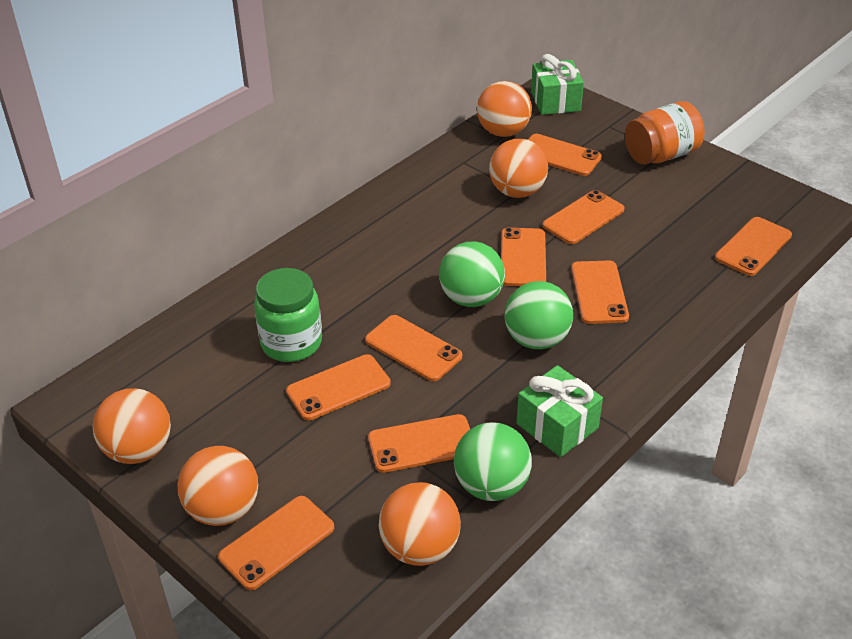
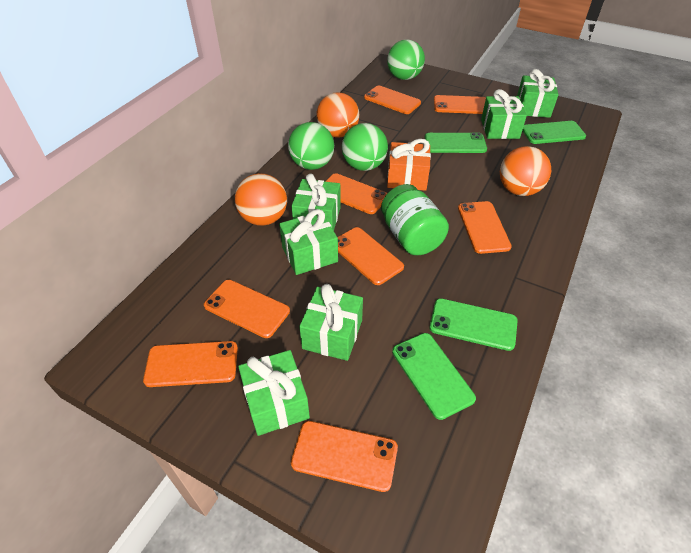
green gift: 2 -> 6
green phone: 0 -> 4
orange ball: 5 -> 3
orange gift: 0 -> 1
orange jar: 1 -> 0
orange phone: 9 -> 8

